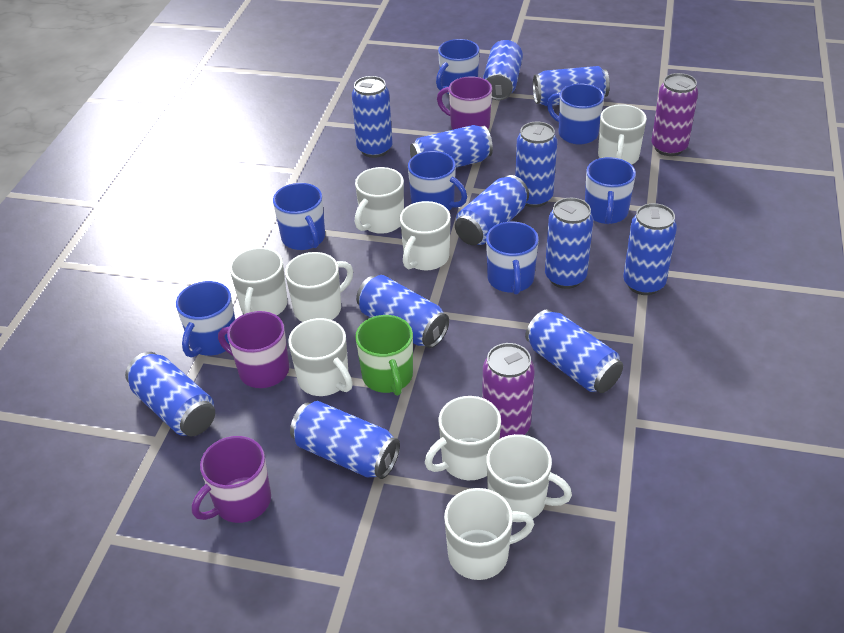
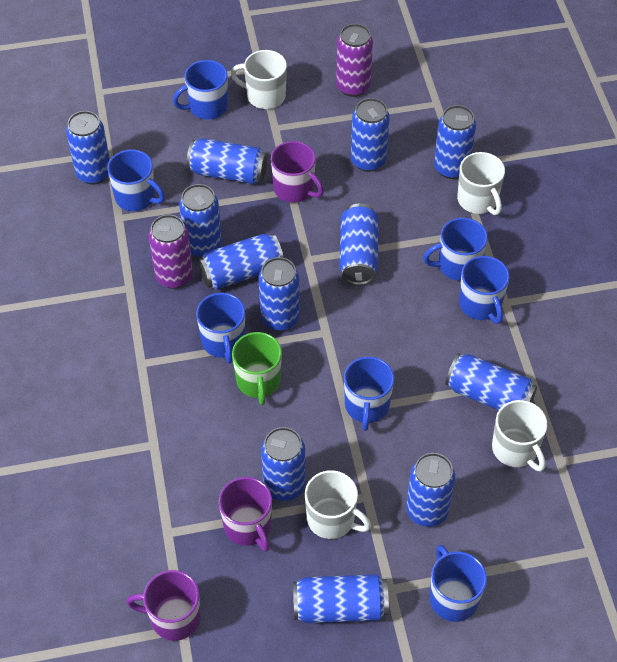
white mug: 9 -> 4

